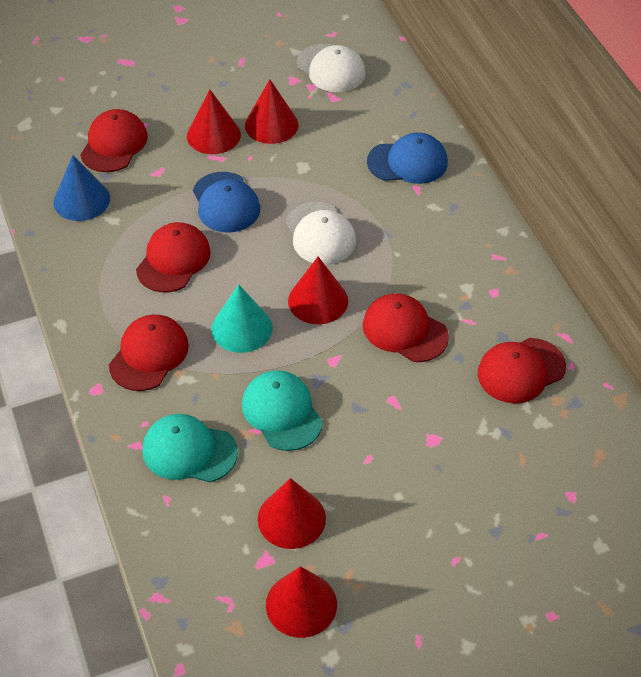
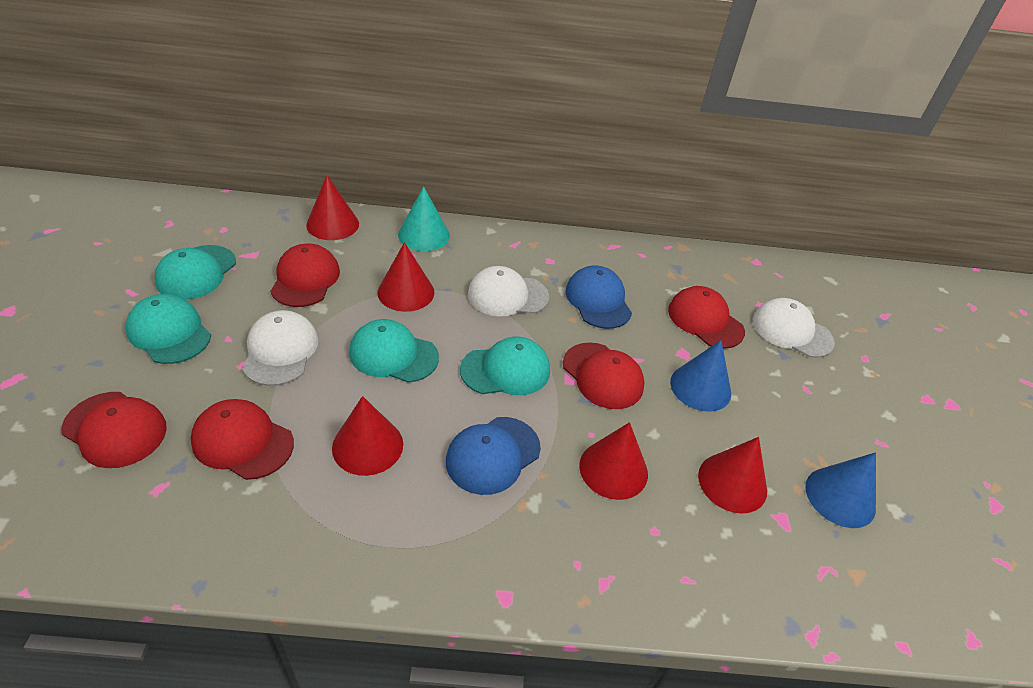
blue cone: 1 -> 2
turquoise cap: 2 -> 4
white cap: 2 -> 3

